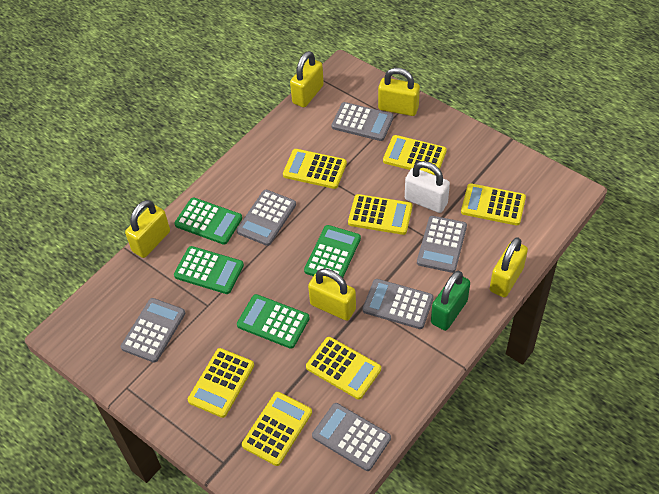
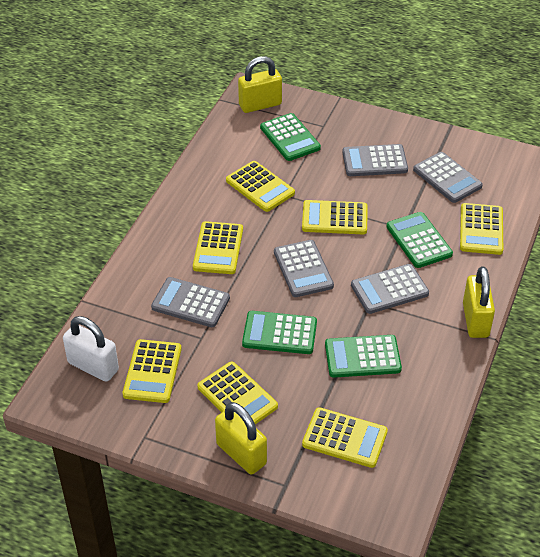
green padlock: 1 -> 0
grey calculator: 6 -> 5
yellow padlock: 5 -> 3

